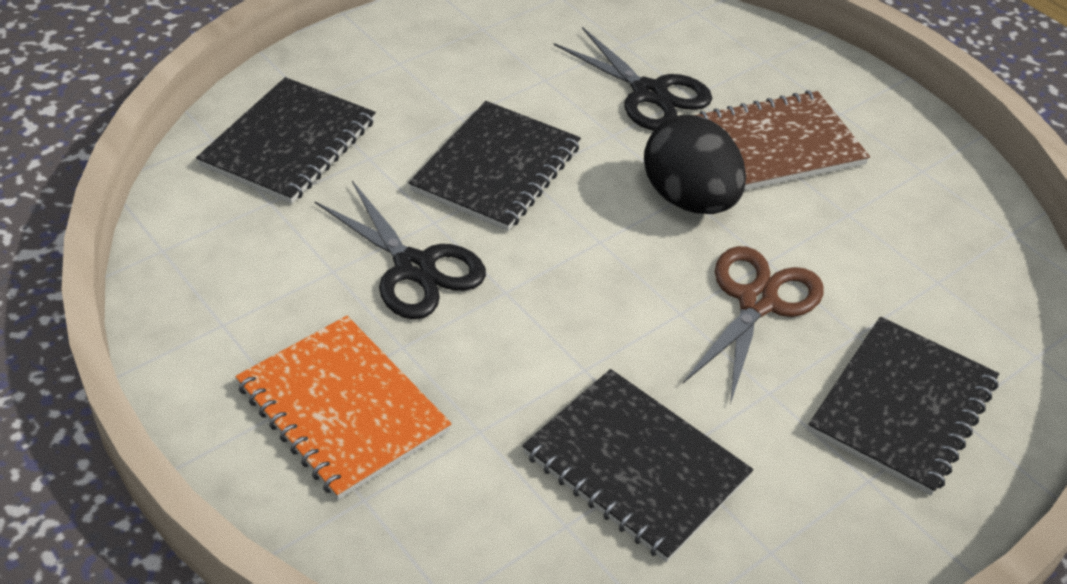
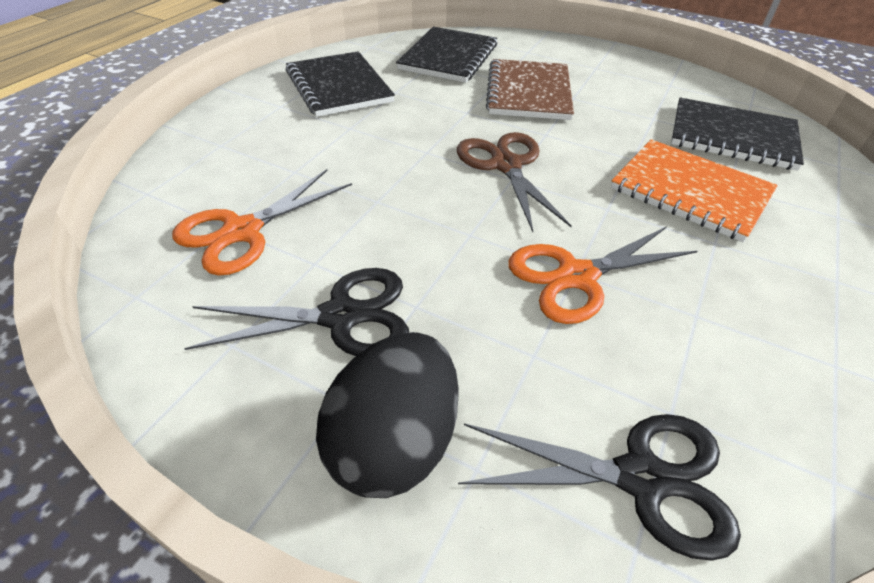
black notebook: 4 -> 3
orange scissors: 0 -> 2

